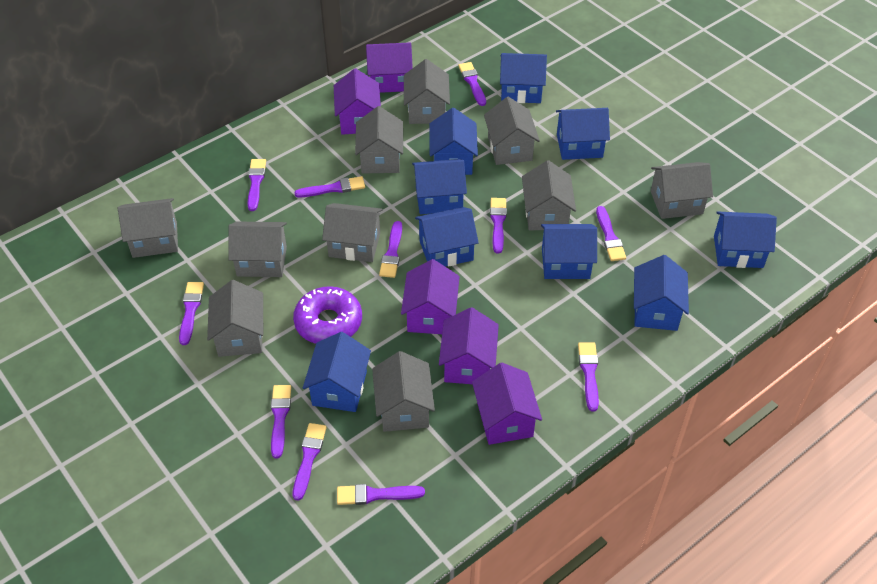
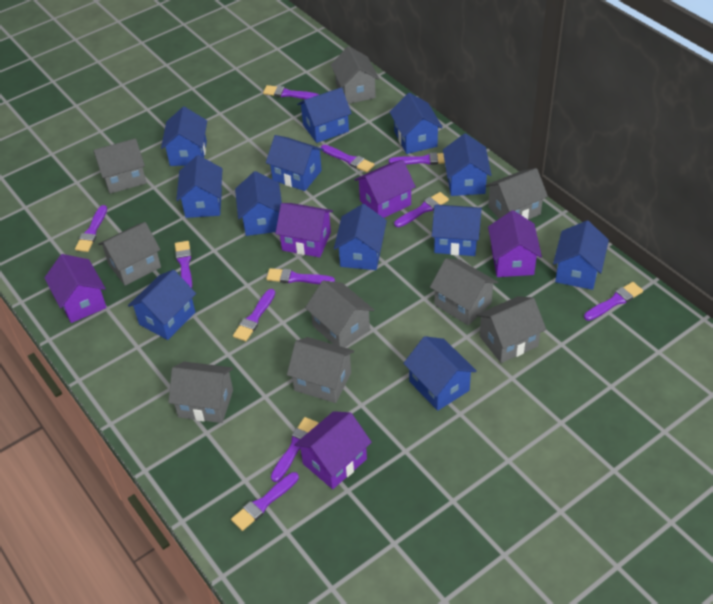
blue house: 9 -> 12
grey house: 10 -> 9
purple donut: 1 -> 0

